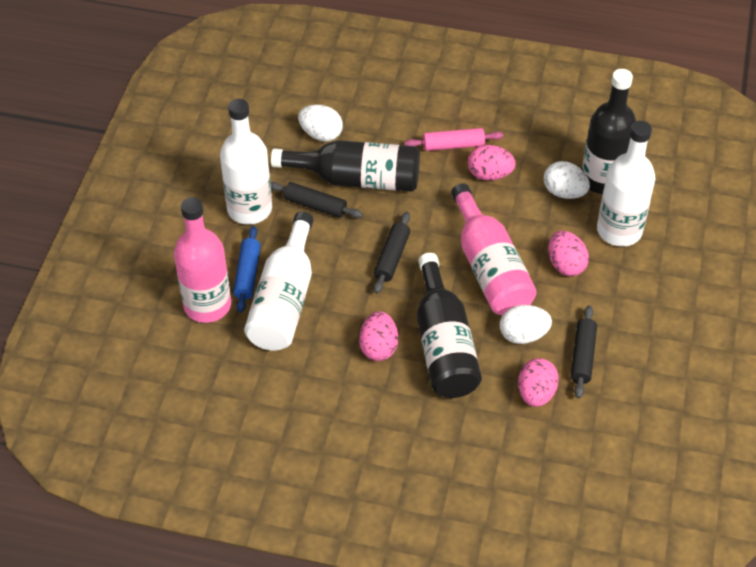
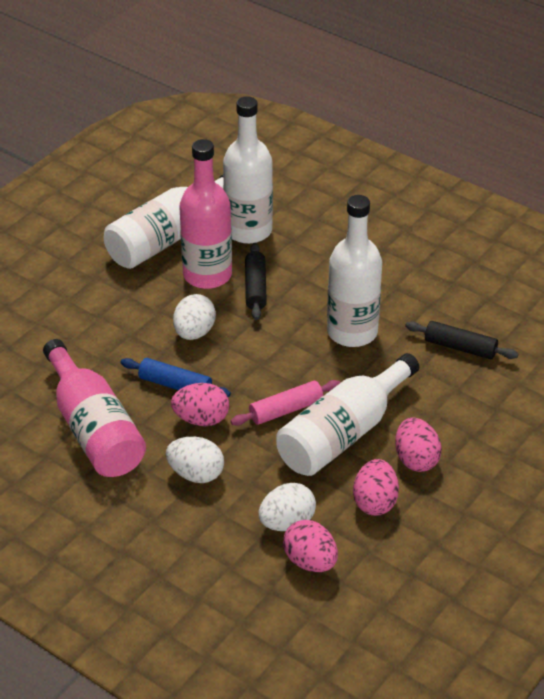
black bottle: 3 -> 0
black rolling pin: 3 -> 2
white bottle: 3 -> 4

